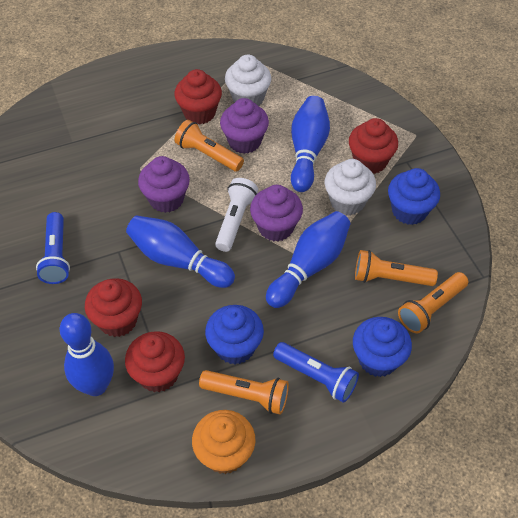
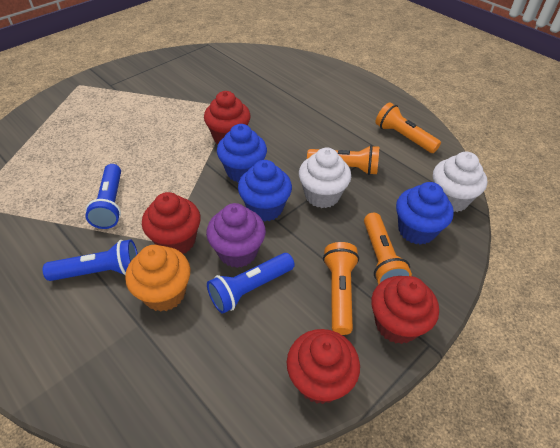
blue bowling pin: 4 -> 0
blue flashlight: 2 -> 3
purple cupcake: 3 -> 1
white flashlight: 1 -> 0

